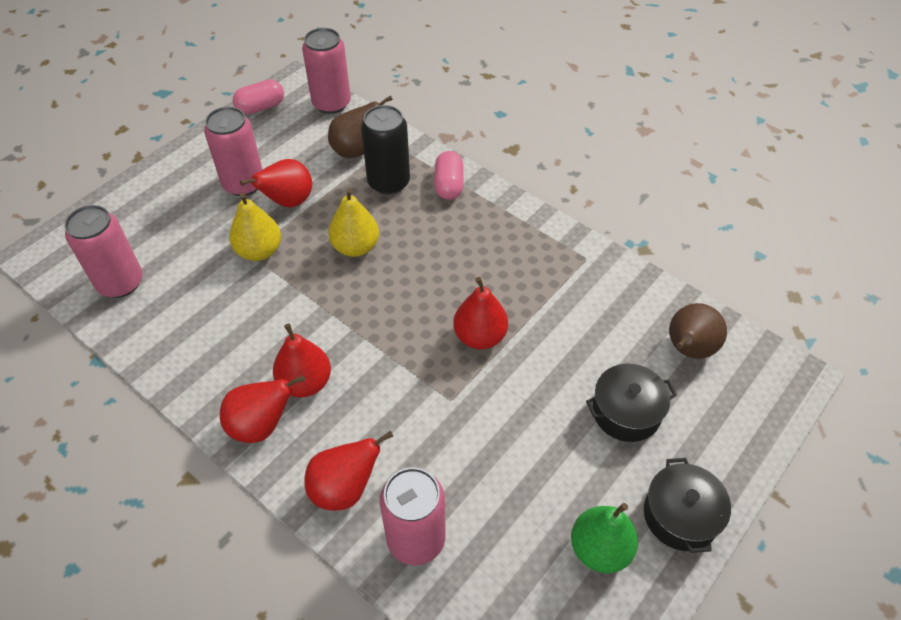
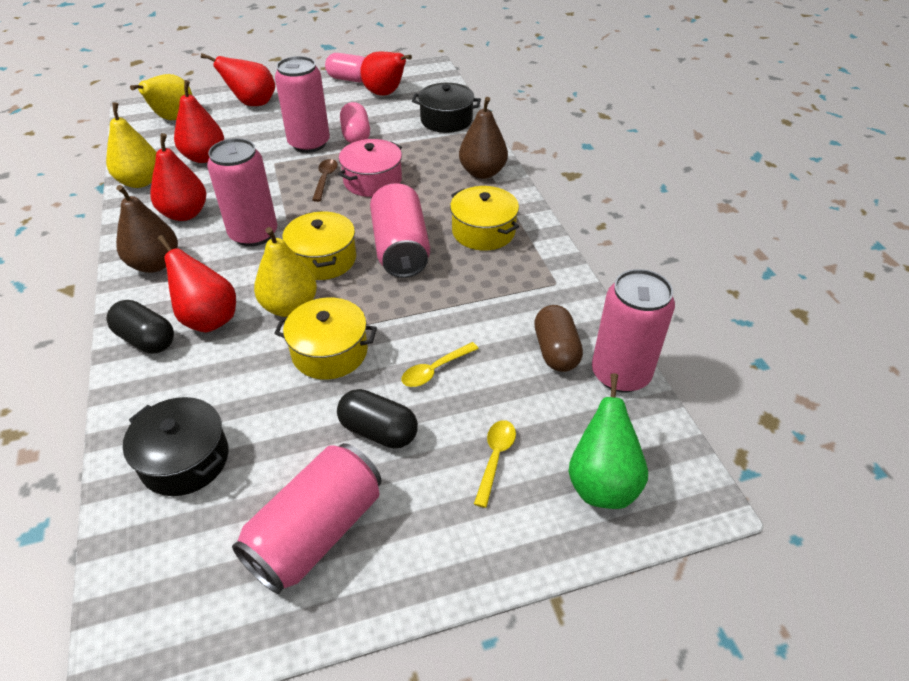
black can: 1 -> 0
black capsule: 0 -> 2
brown capsule: 0 -> 1
brown spoon: 0 -> 1
pink can: 4 -> 5
pink pot: 0 -> 1
yellow pear: 2 -> 3
yellow pot: 0 -> 3
yellow spoon: 0 -> 2

